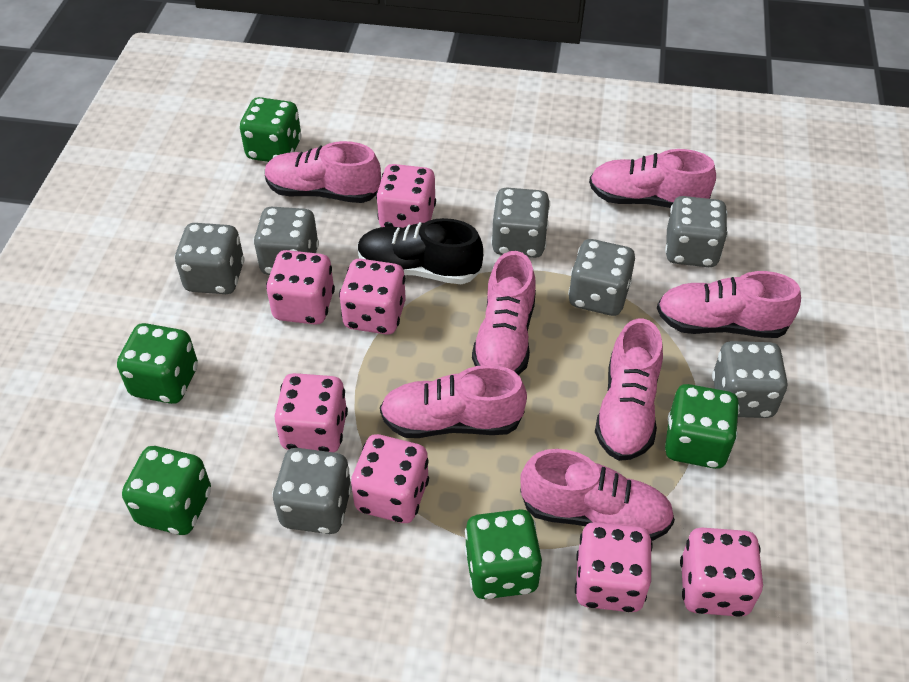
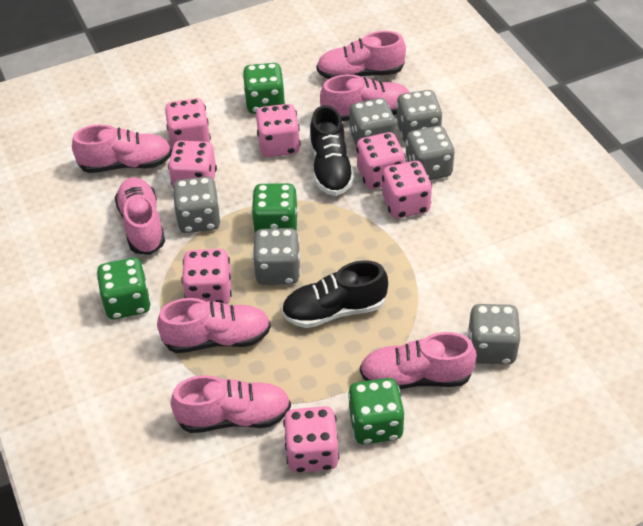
black shoe: 1 -> 2
green dice: 5 -> 4
grey dice: 7 -> 6

